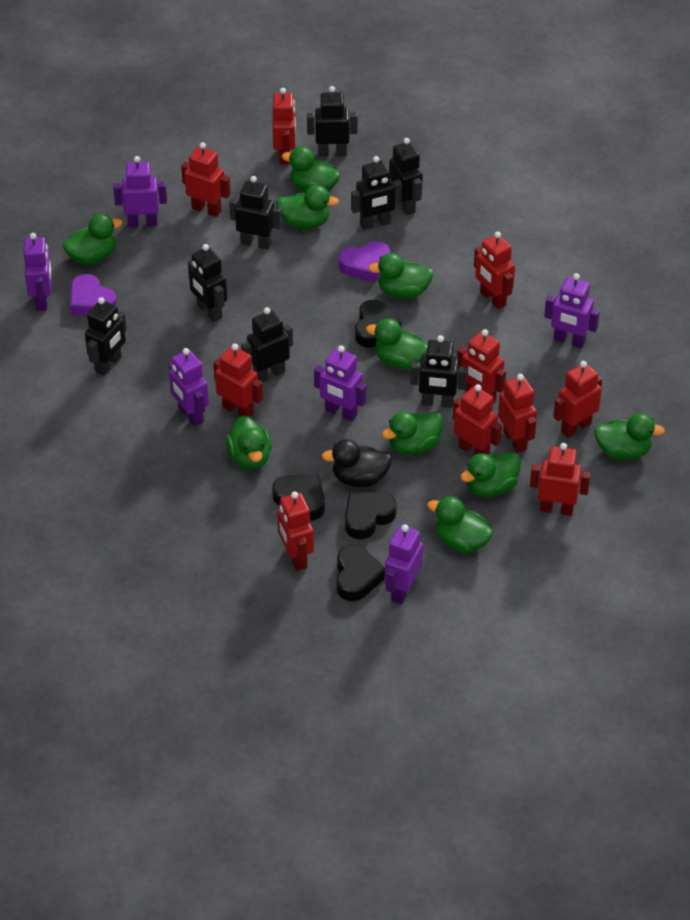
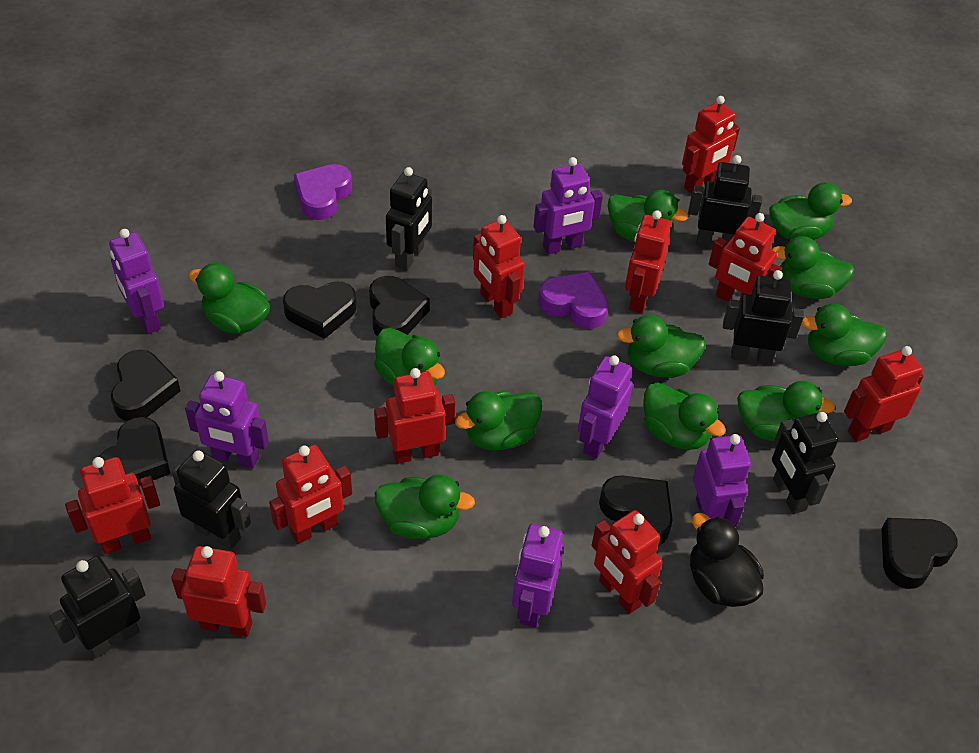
black heart: 4 -> 6
black robot: 8 -> 6
green duck: 10 -> 11

